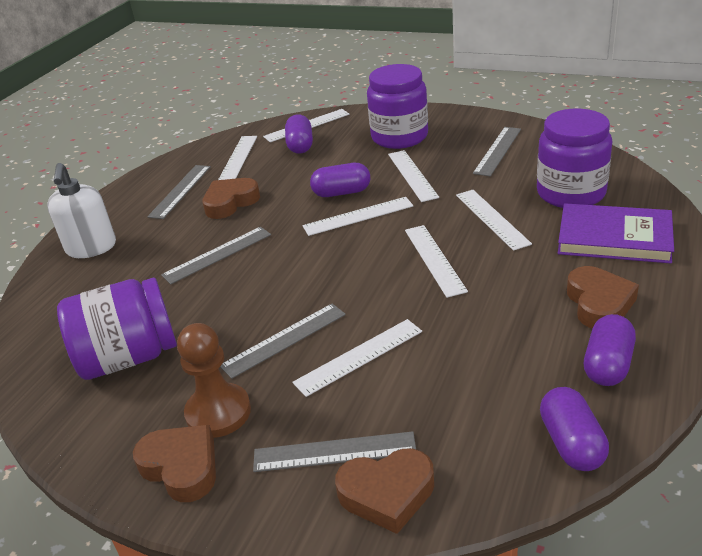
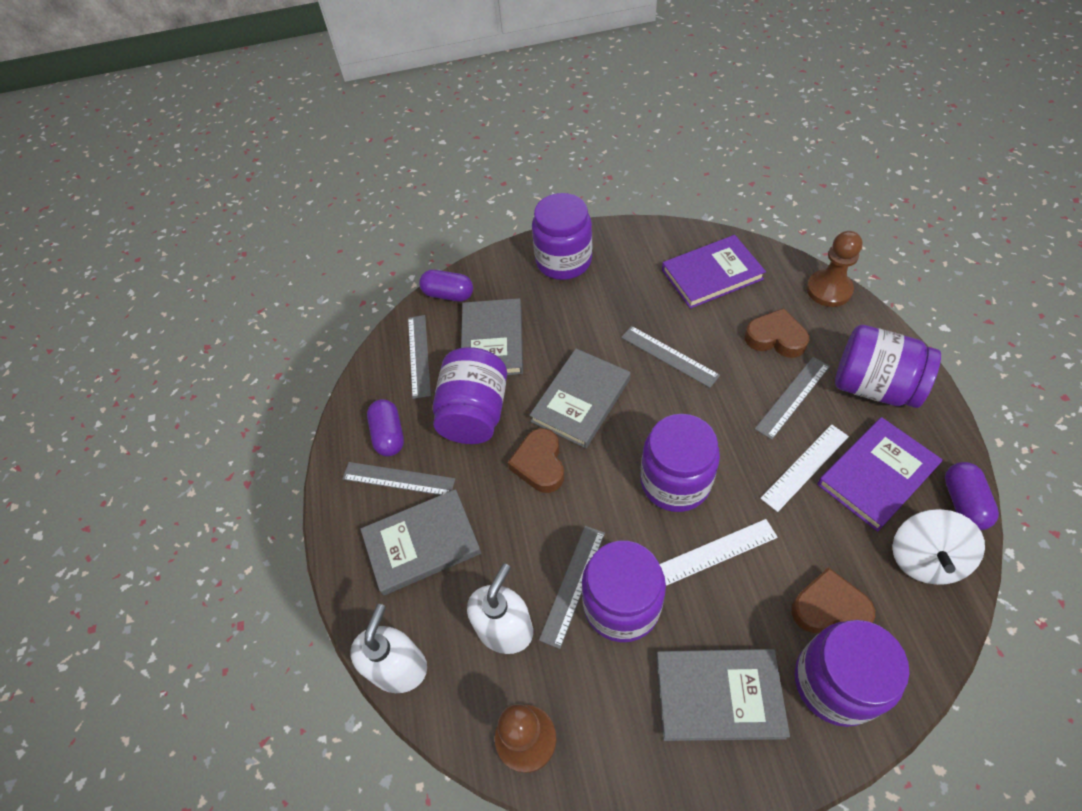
brown heart: 4 -> 3
brown pawn: 1 -> 2
grey book: 0 -> 4
purple book: 1 -> 2
purple capsule: 4 -> 3
purple jar: 3 -> 6
white ruler: 7 -> 2
white soap dispenser: 1 -> 2
white spinning top: 0 -> 1

